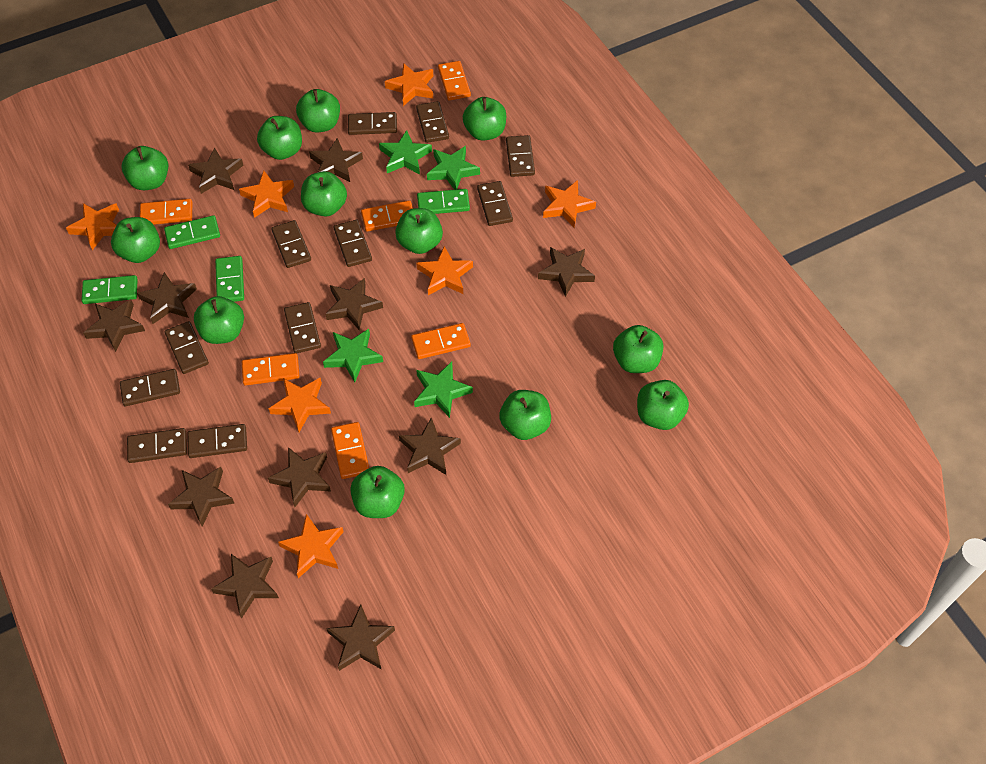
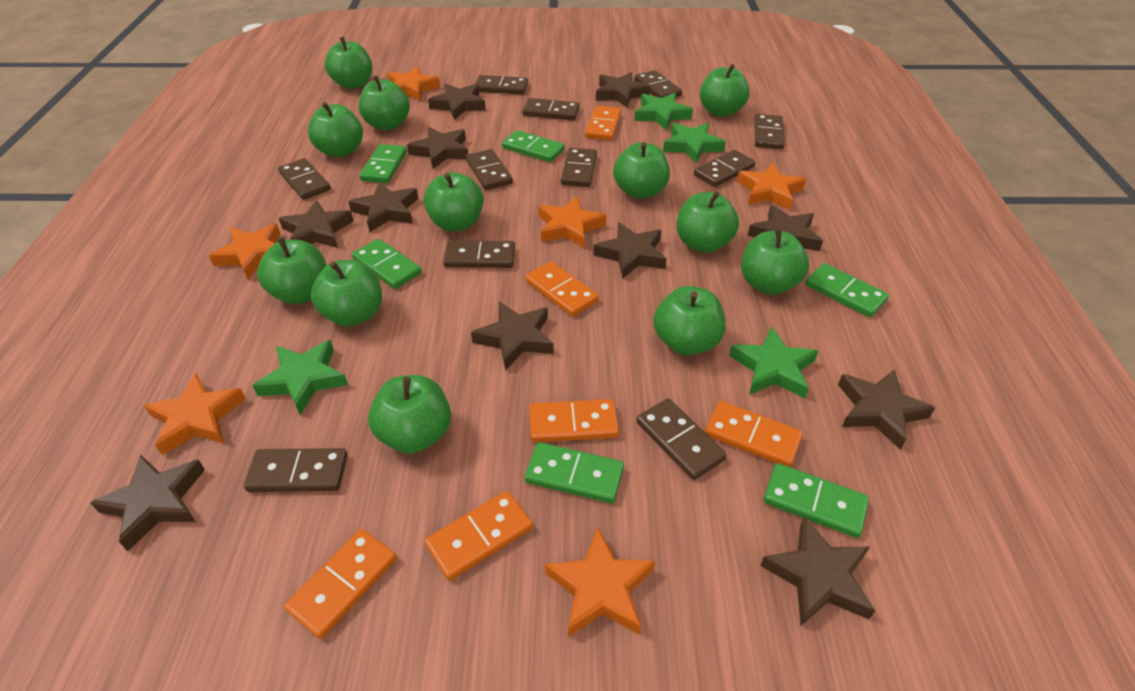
green domino: 4 -> 6
orange star: 7 -> 6

